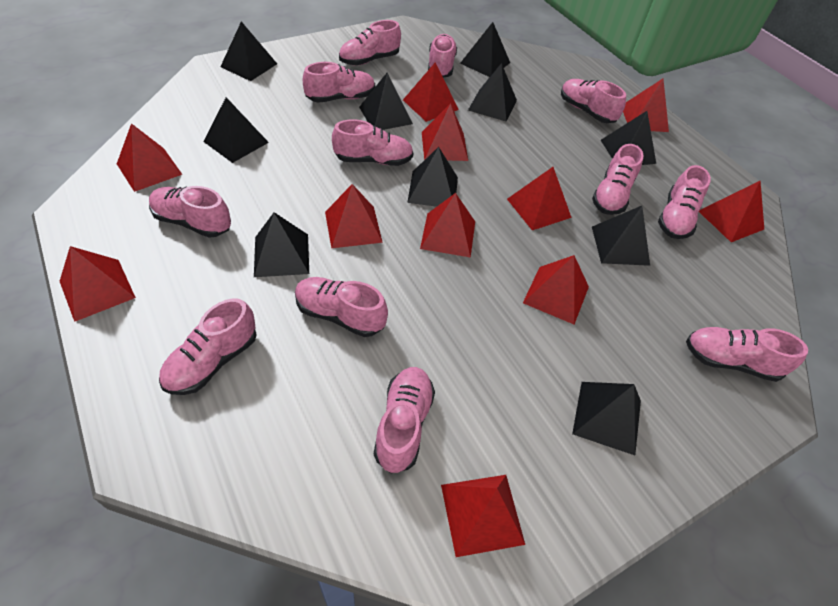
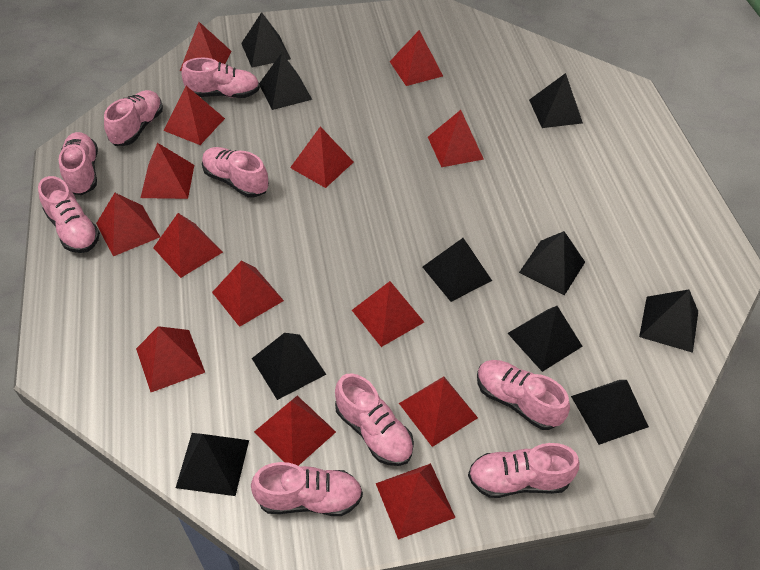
pink shoe: 12 -> 9
red pyramid: 11 -> 14

